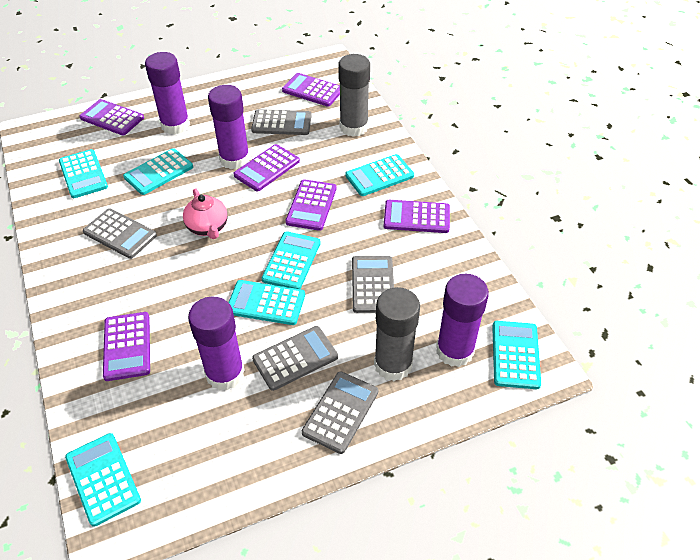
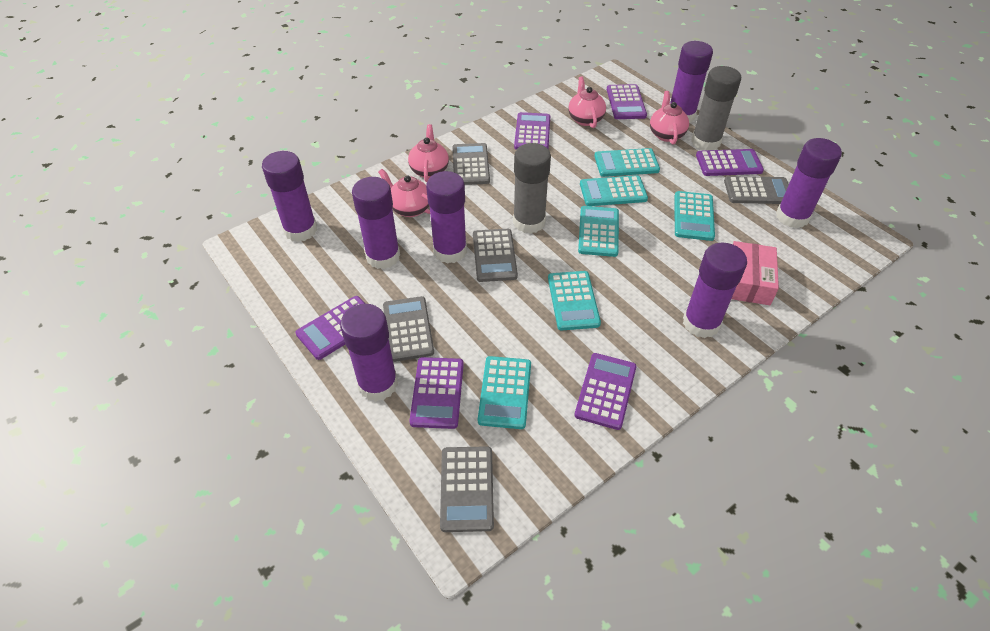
pink box: 0 -> 1
pink teapot: 1 -> 4
purple glue stick: 4 -> 7
turquoise calculator: 7 -> 6

